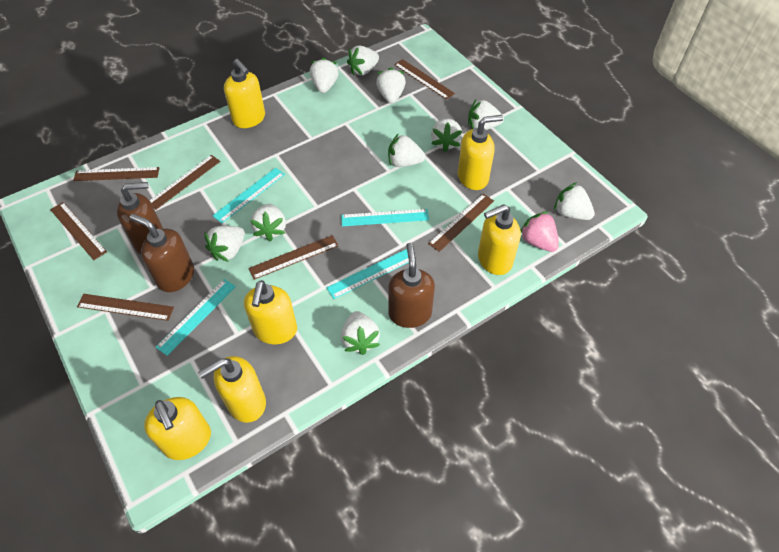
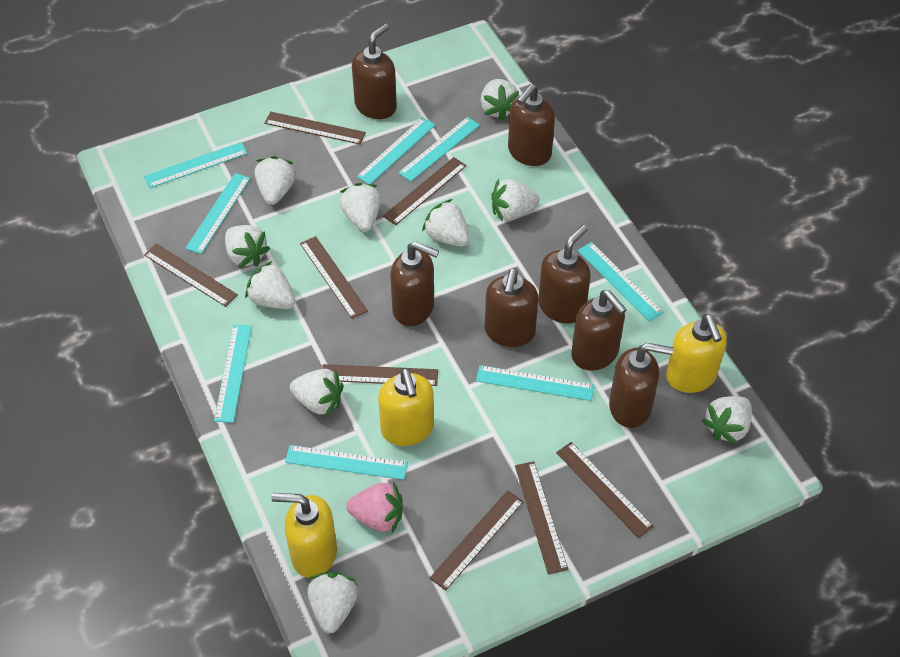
brown ruler: 7 -> 8
brown soap dispenser: 3 -> 7
turquoise ruler: 4 -> 8
yellow soap dispenser: 6 -> 3

